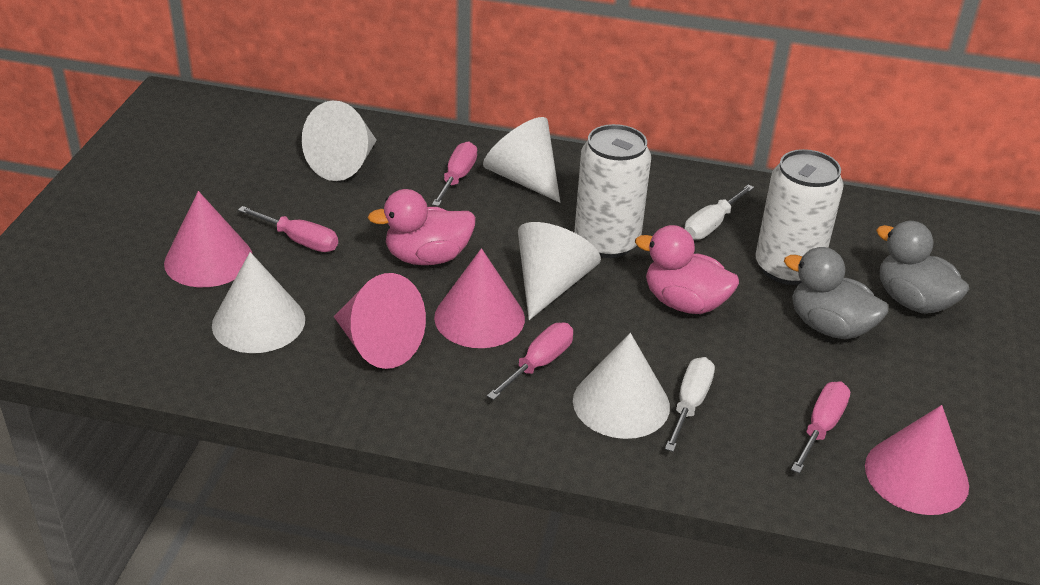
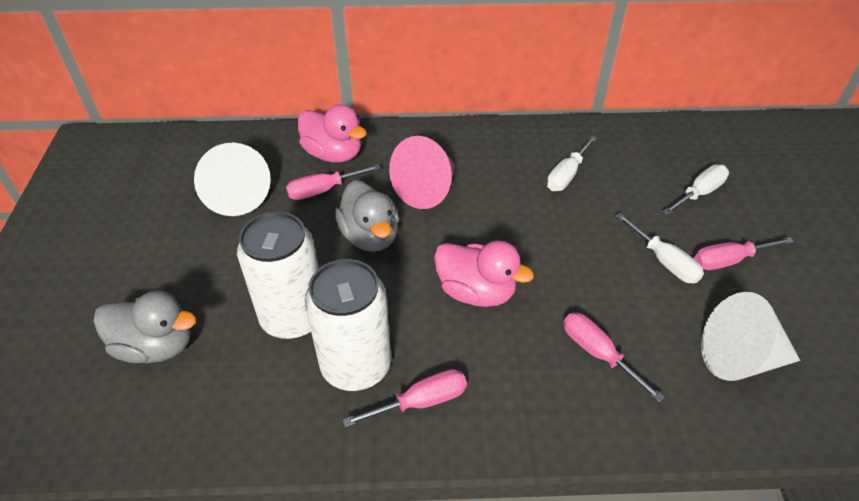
pink cone: 4 -> 1
white cone: 5 -> 2
white screwdriver: 2 -> 3

